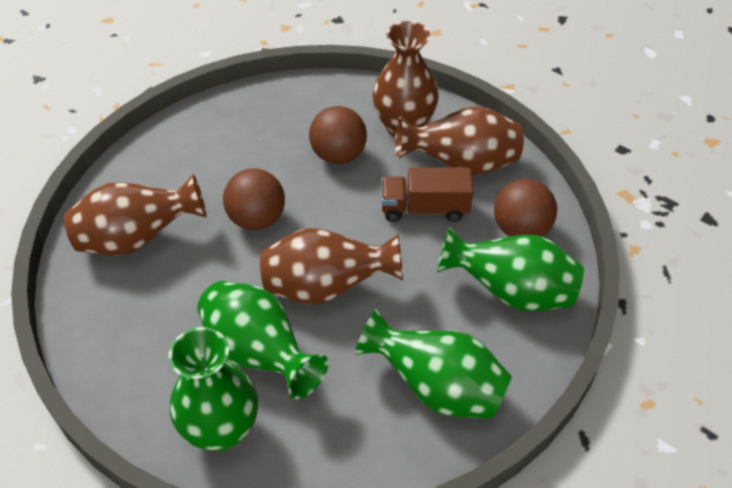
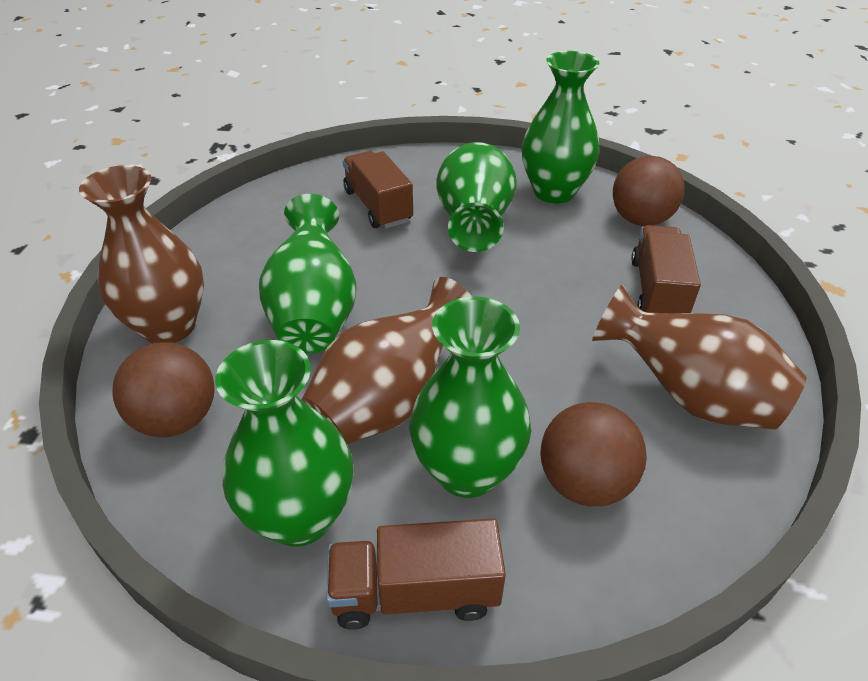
brown truck: 1 -> 3
brown vase: 4 -> 3
green vase: 4 -> 5

